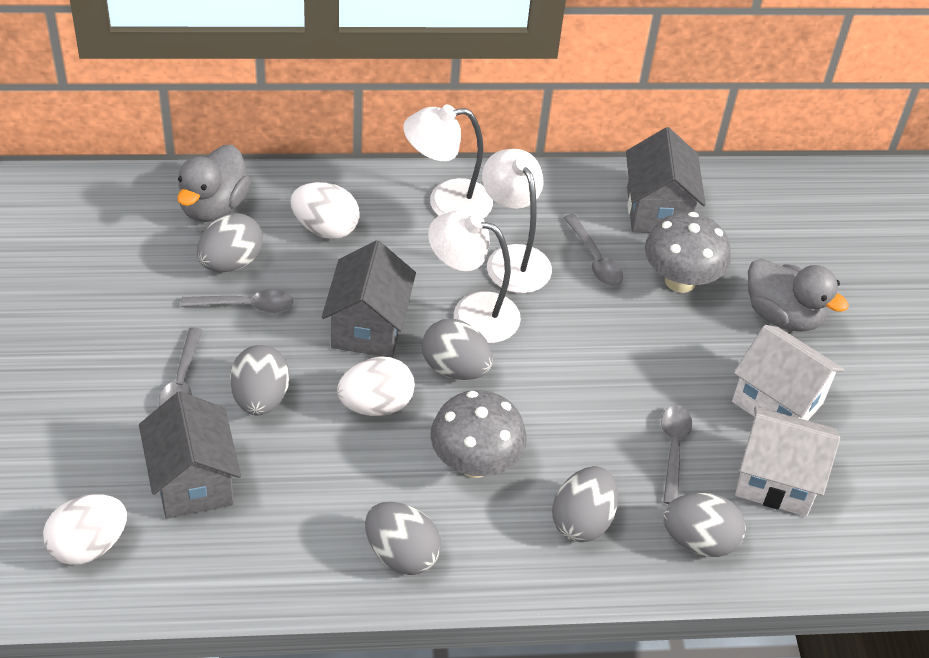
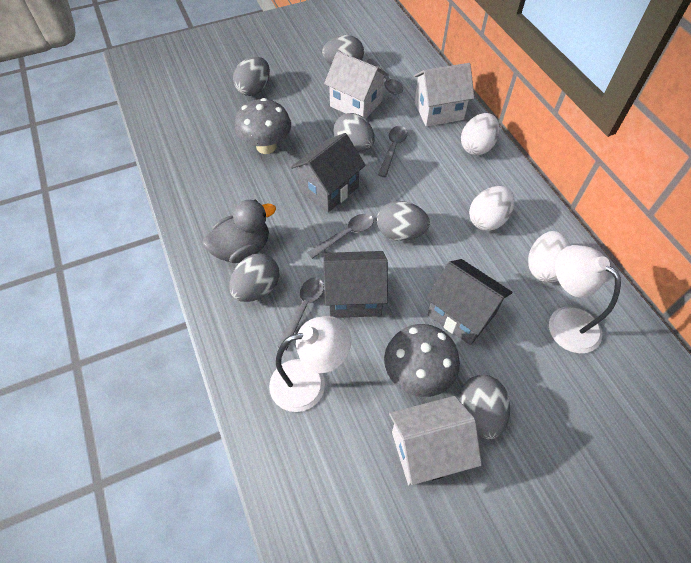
grey duck: 2 -> 1
white house: 2 -> 3
white lamp: 3 -> 2

